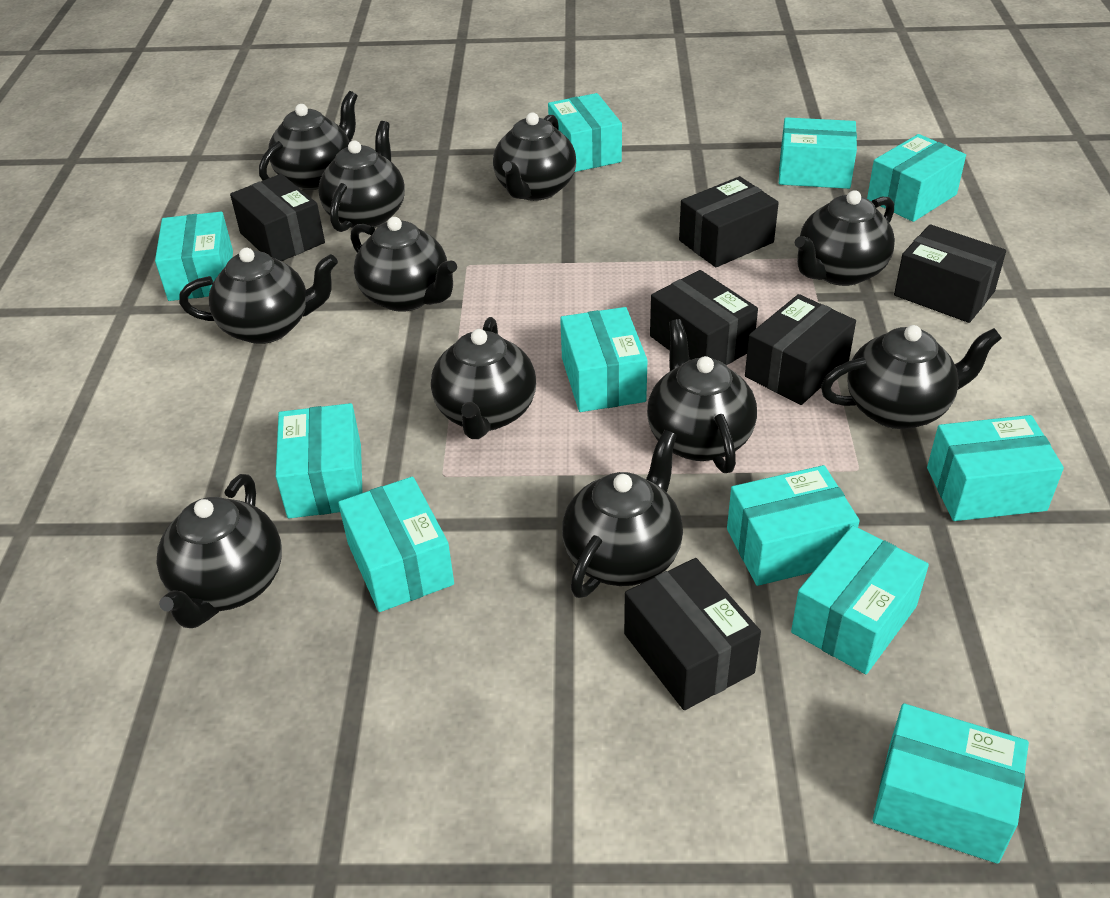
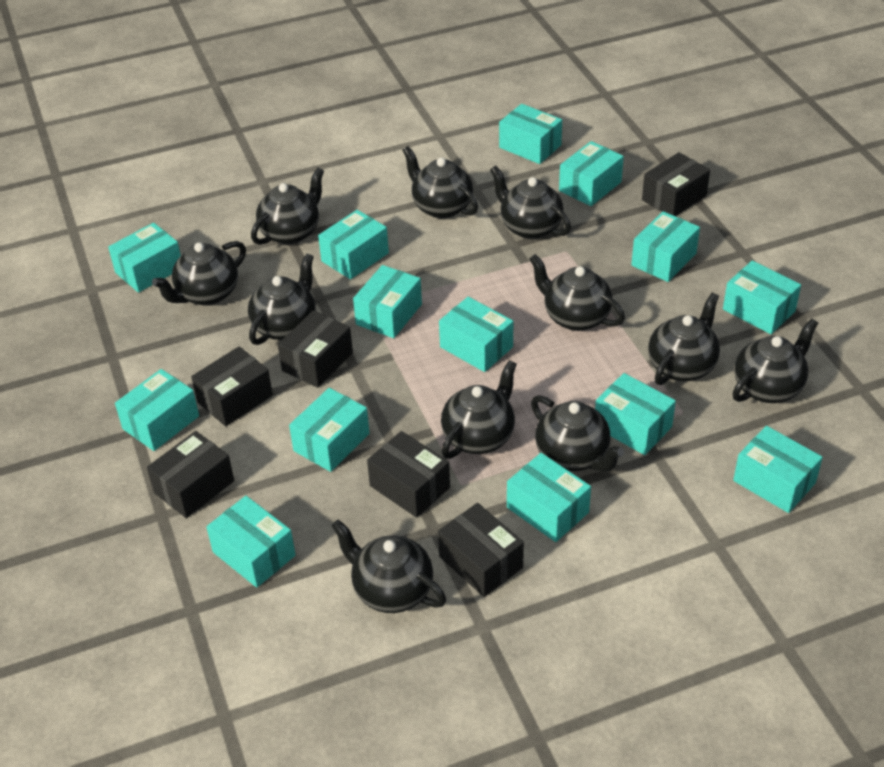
turquoise box: 11 -> 14

